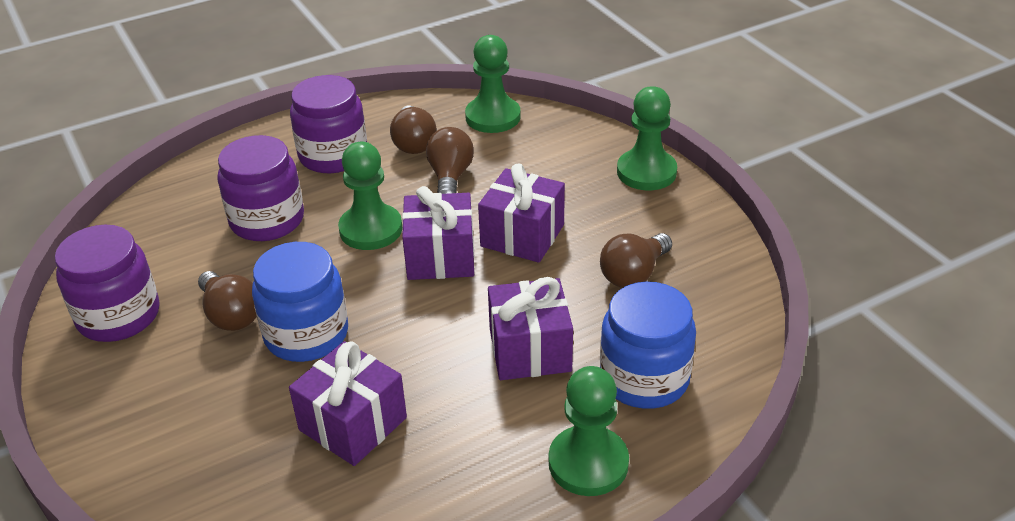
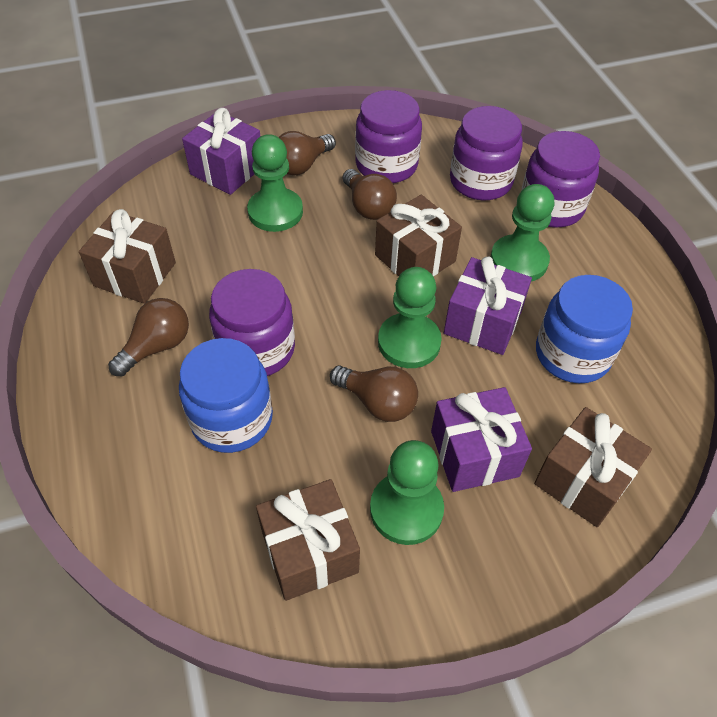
brown gift: 0 -> 4
purple gift: 4 -> 3
purple jar: 3 -> 4

